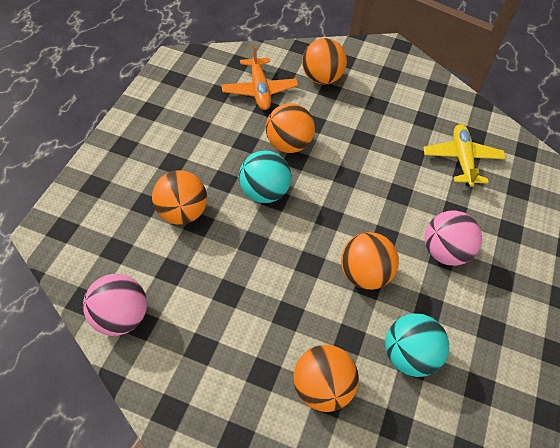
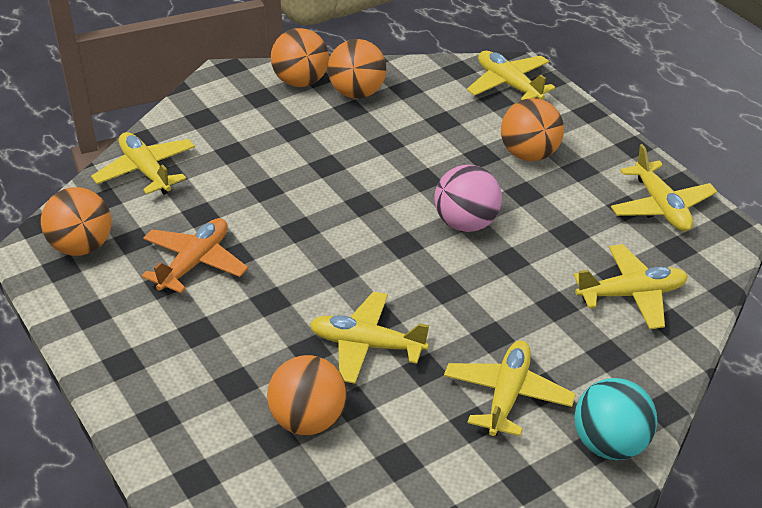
pink ball: 2 -> 1
turquoise ball: 2 -> 1
yellow plane: 1 -> 6

